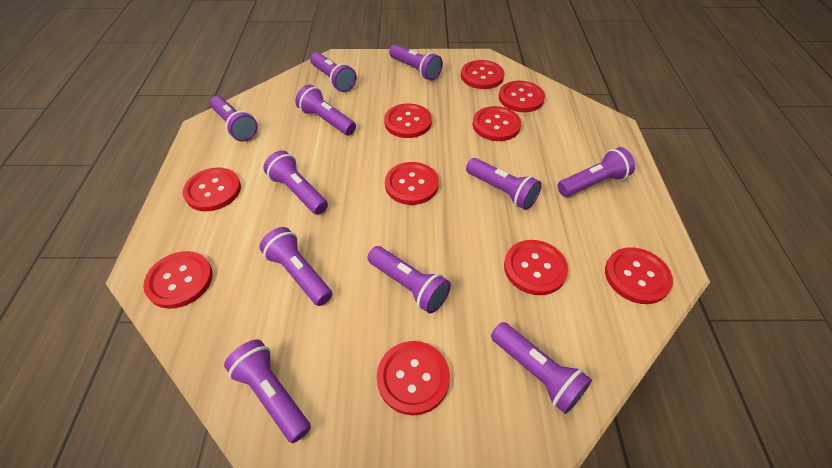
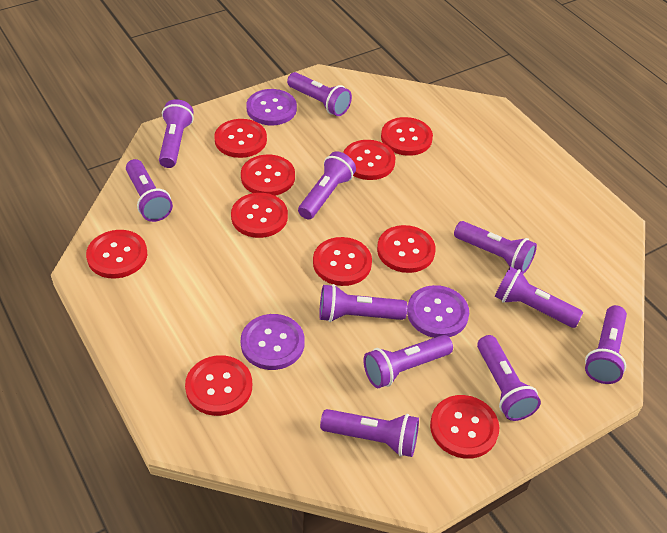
purple button: 0 -> 3

